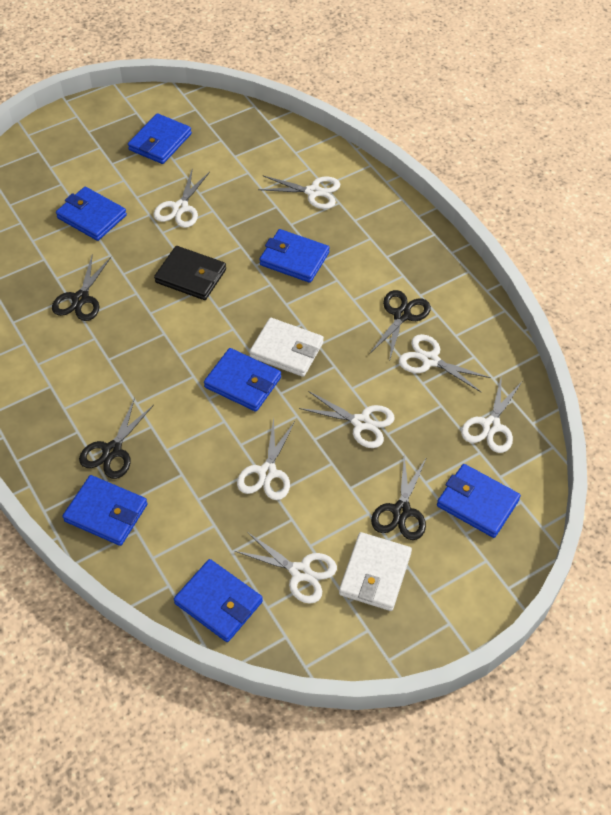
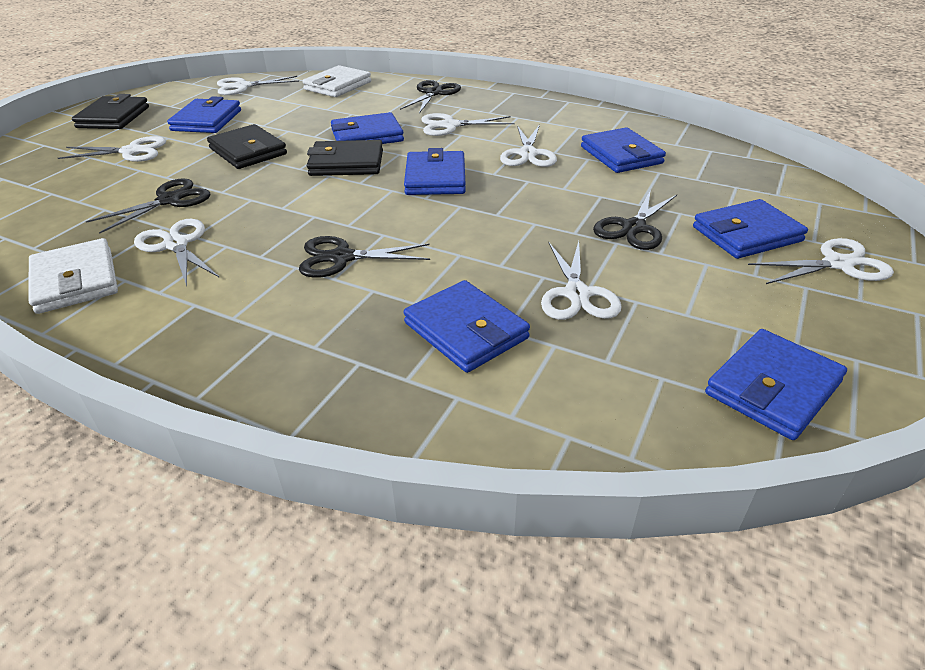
black wallet: 1 -> 3

